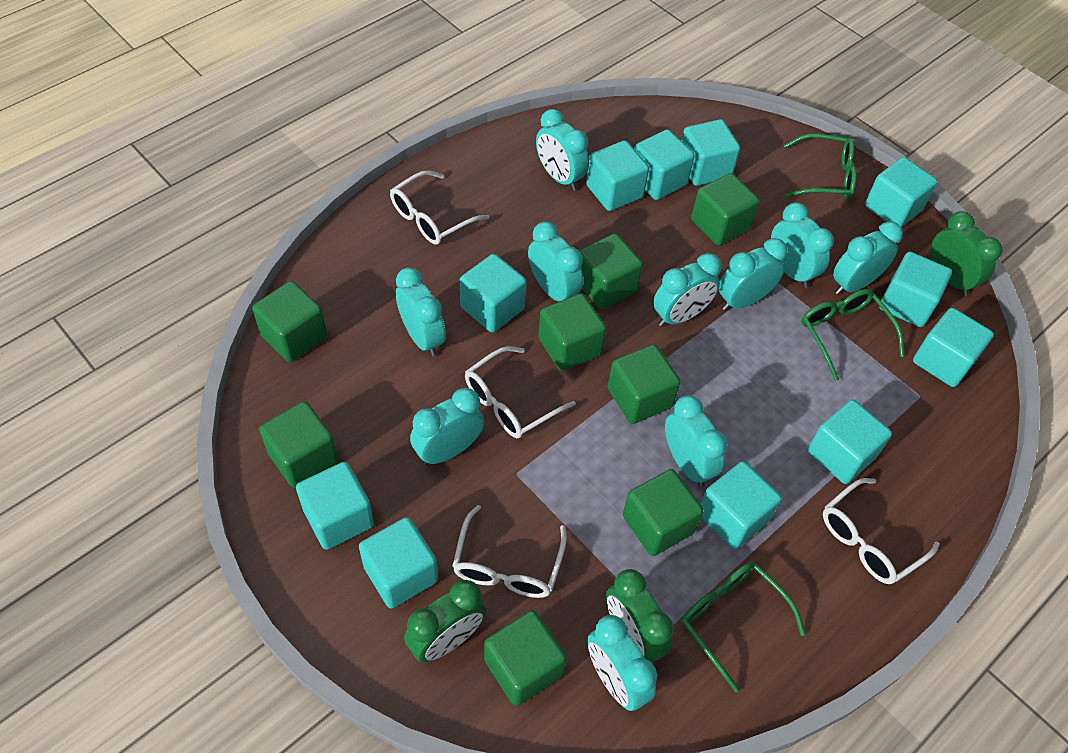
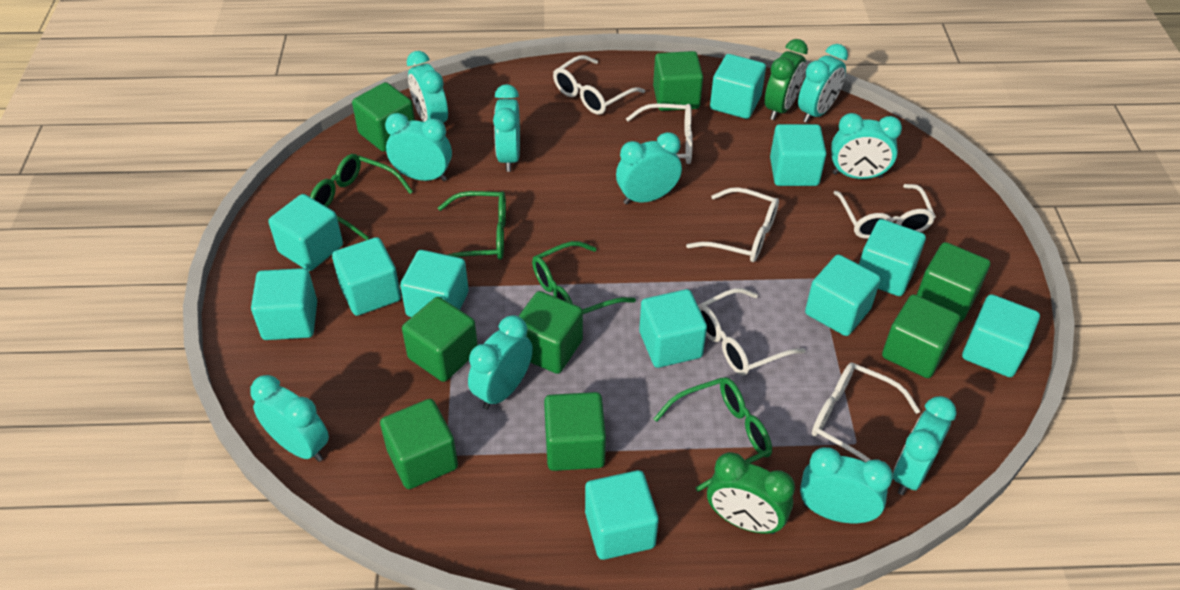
green clock: 3 -> 2
green glasses: 3 -> 4
white glasses: 4 -> 6

